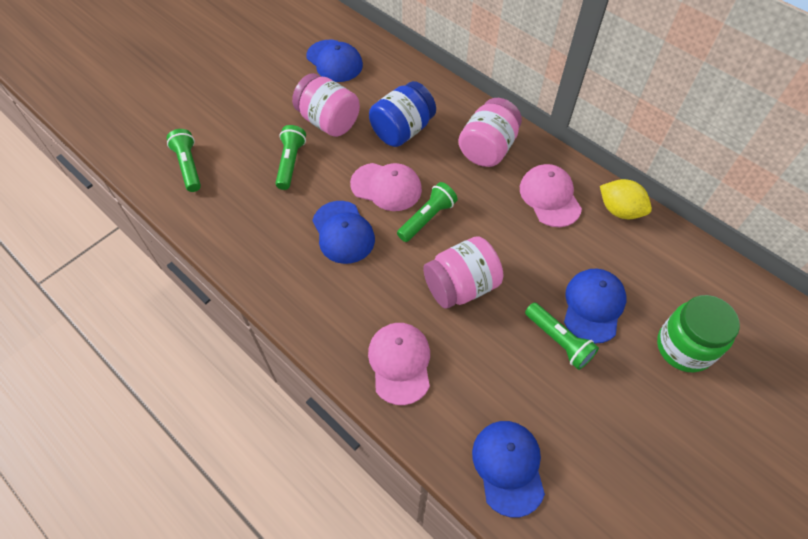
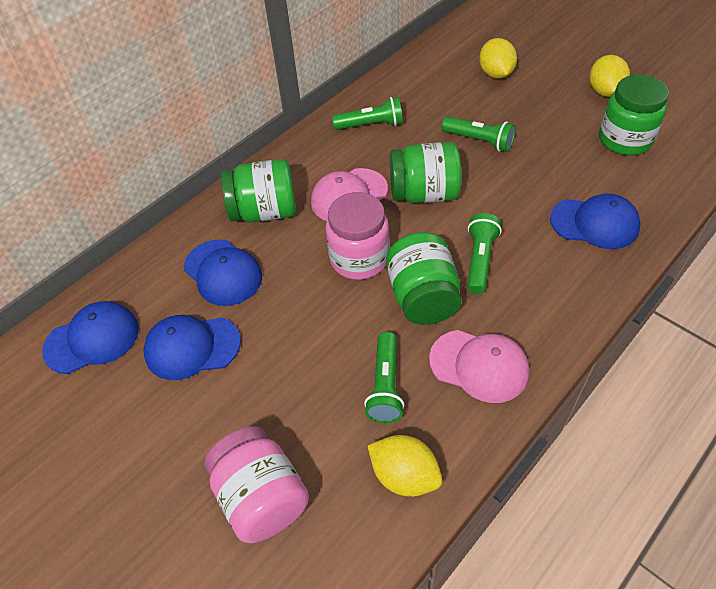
blue jar: 1 -> 0
green jar: 1 -> 4
pink cap: 3 -> 2
pink jar: 3 -> 2
yellow lemon: 1 -> 3

